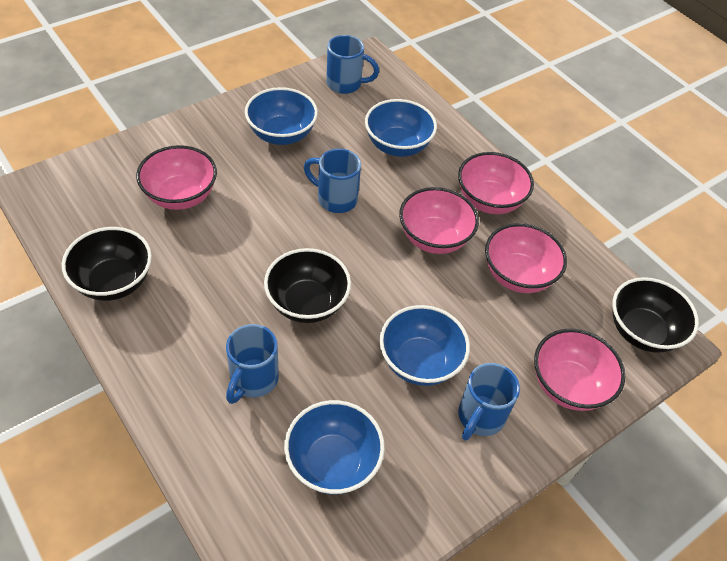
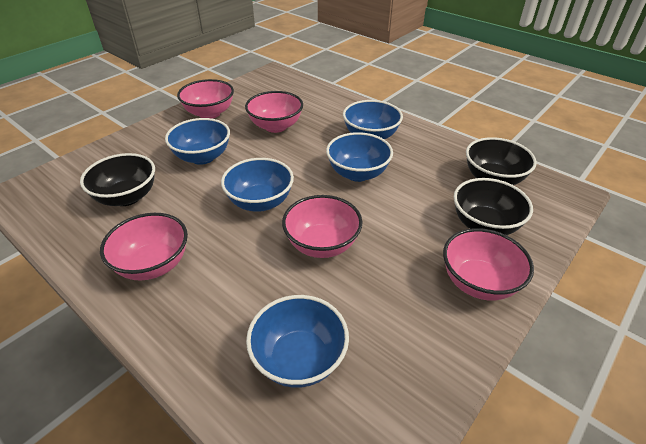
blue bowl: 4 -> 5
blue mug: 4 -> 0

